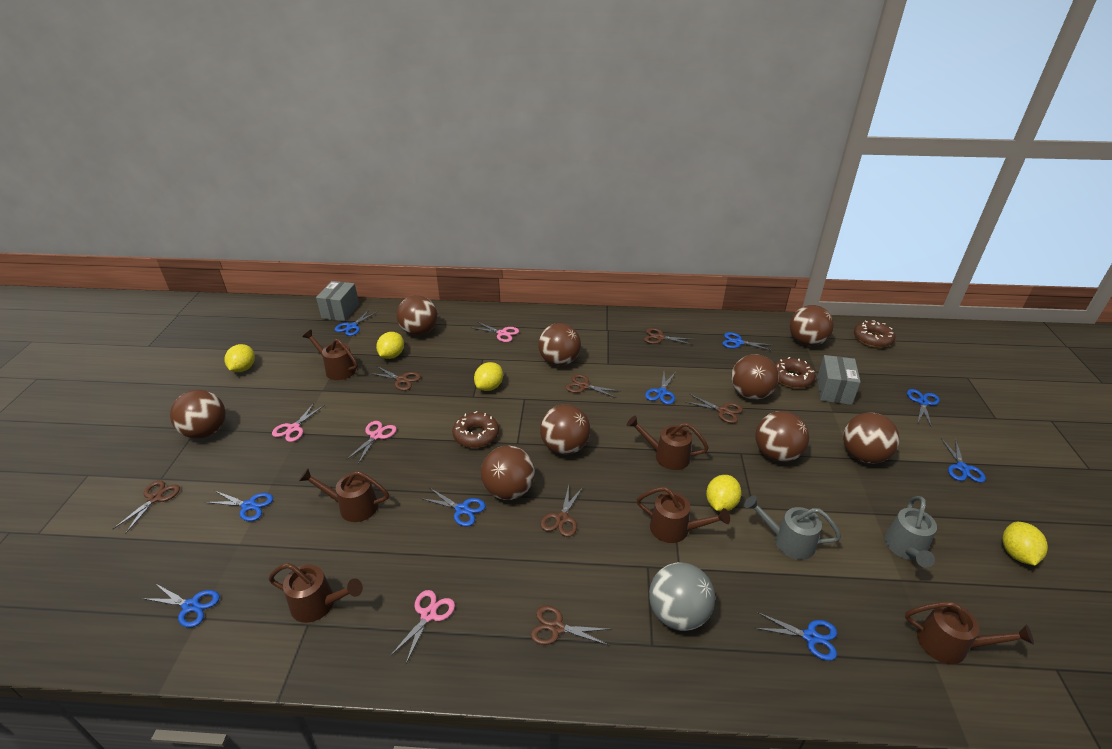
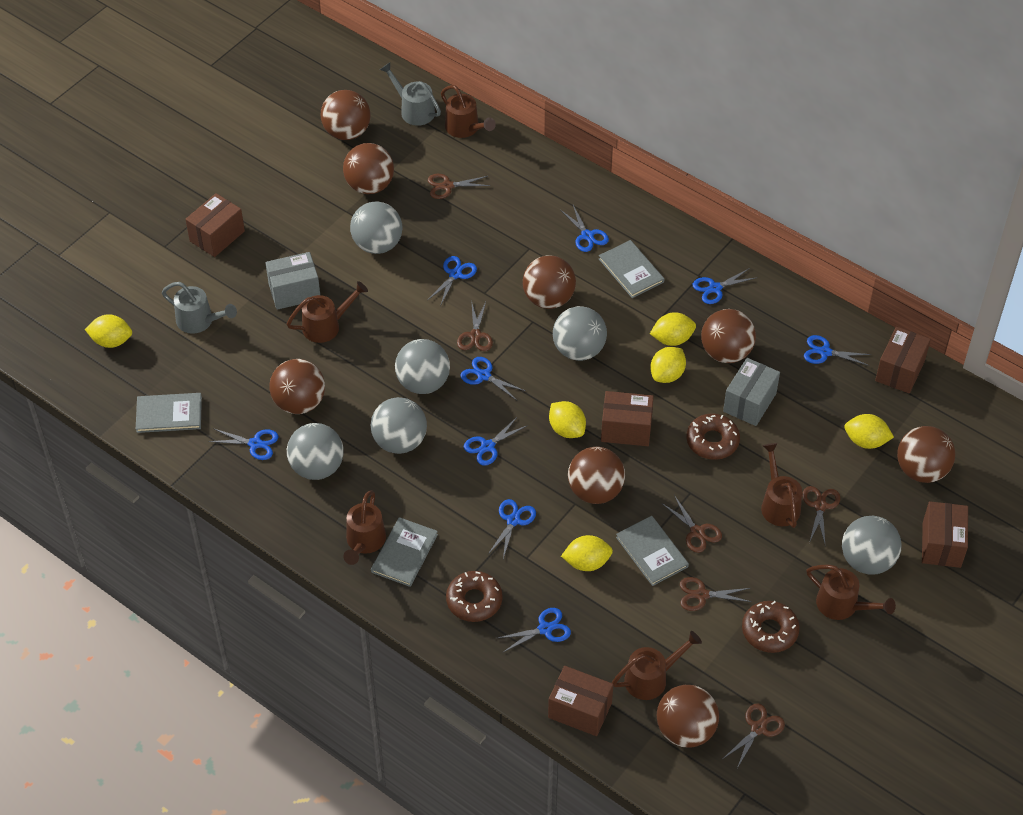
brown ball: 9 -> 8
brown box: 0 -> 5
brown scissors: 7 -> 6
grey ball: 1 -> 6
grey book: 0 -> 4
pink scissors: 4 -> 0
yellow lemon: 5 -> 6

